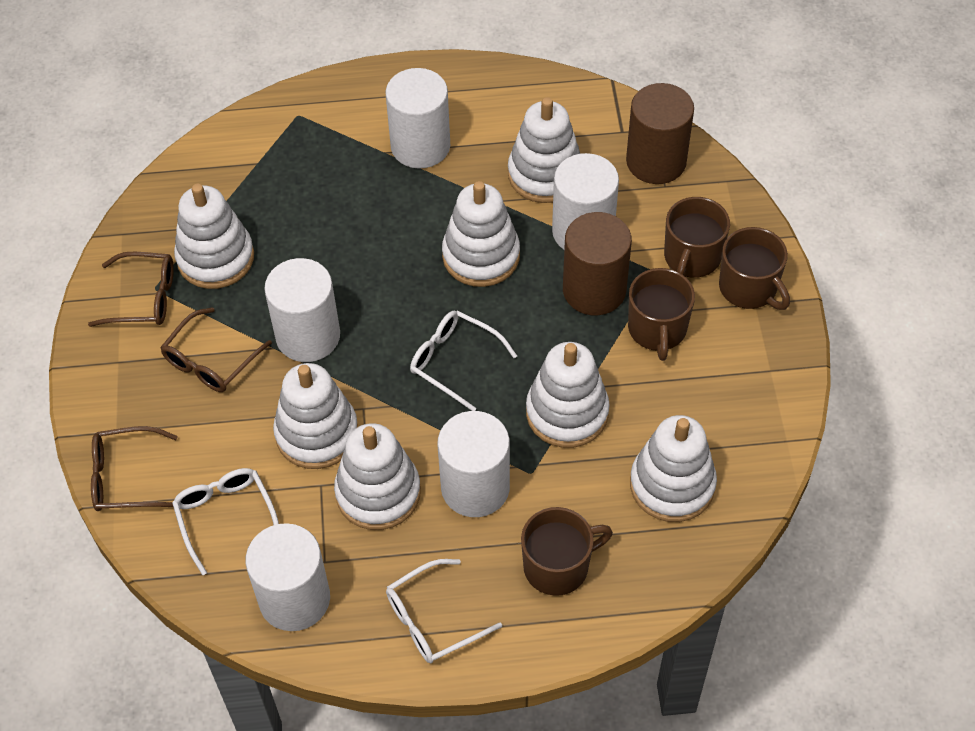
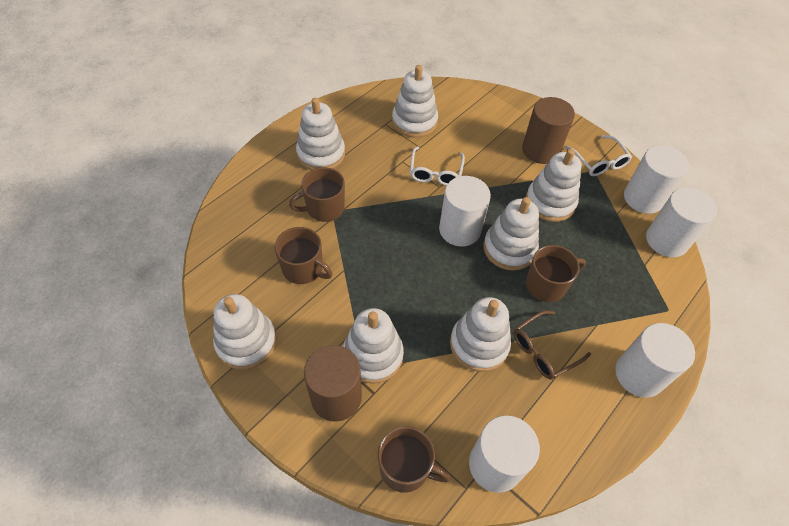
brown glasses: 3 -> 1
white glasses: 3 -> 2

